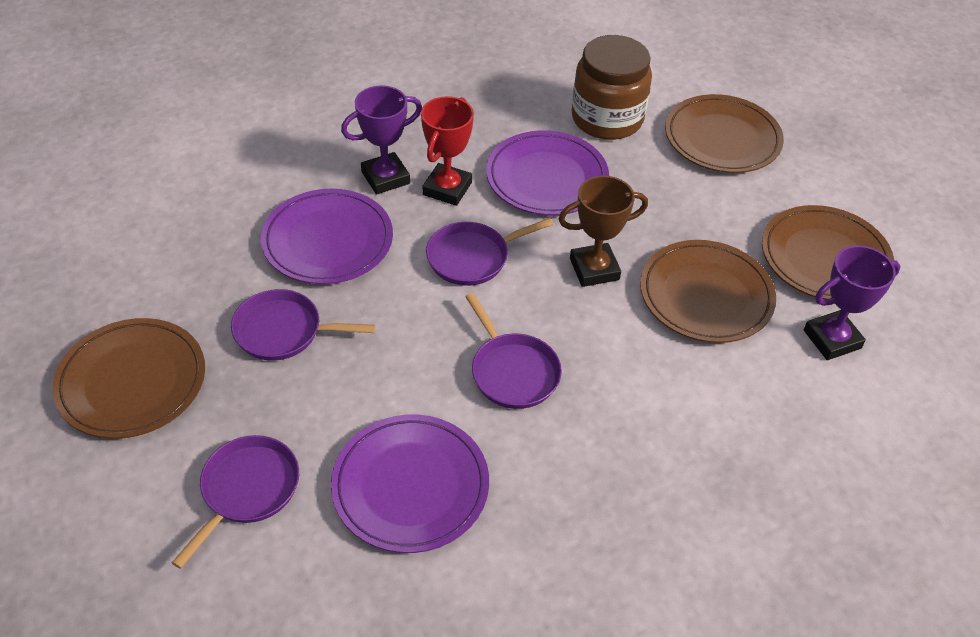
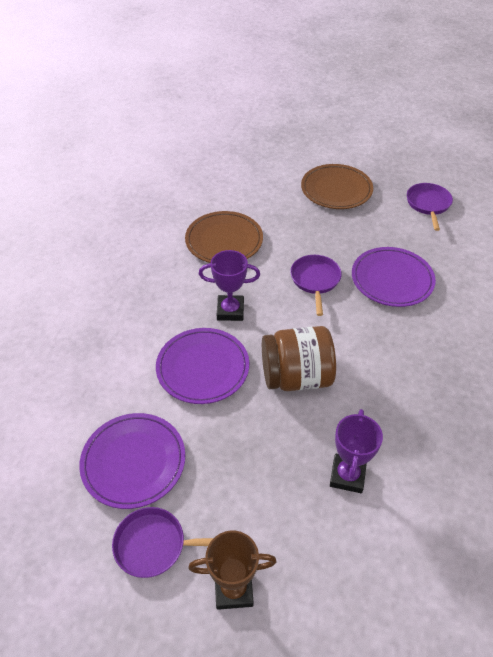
brown plate: 4 -> 2
purple pan: 4 -> 3
red trophy: 1 -> 0

